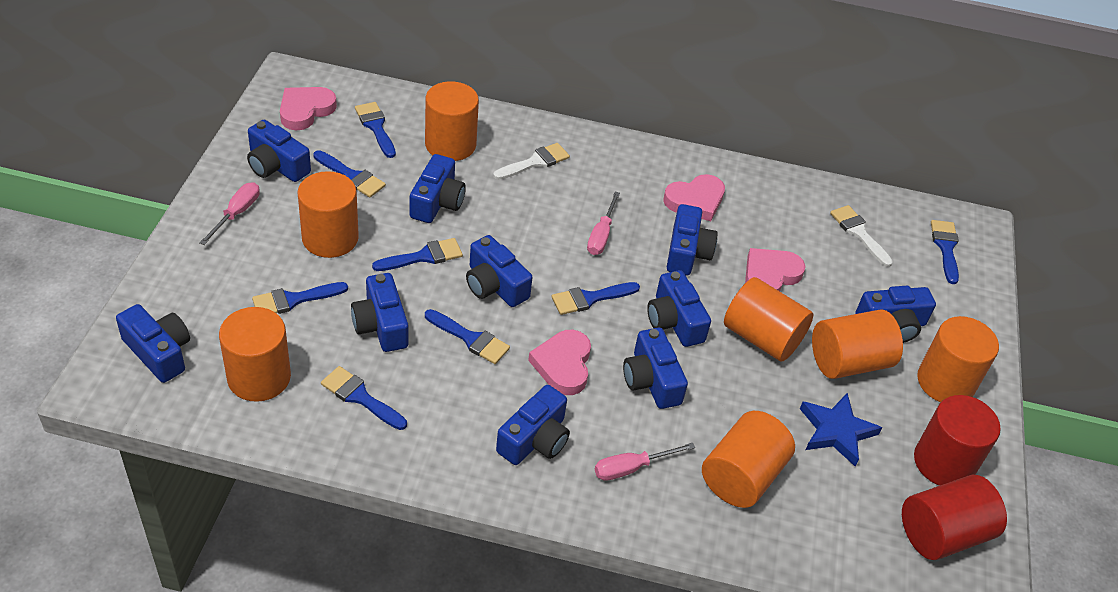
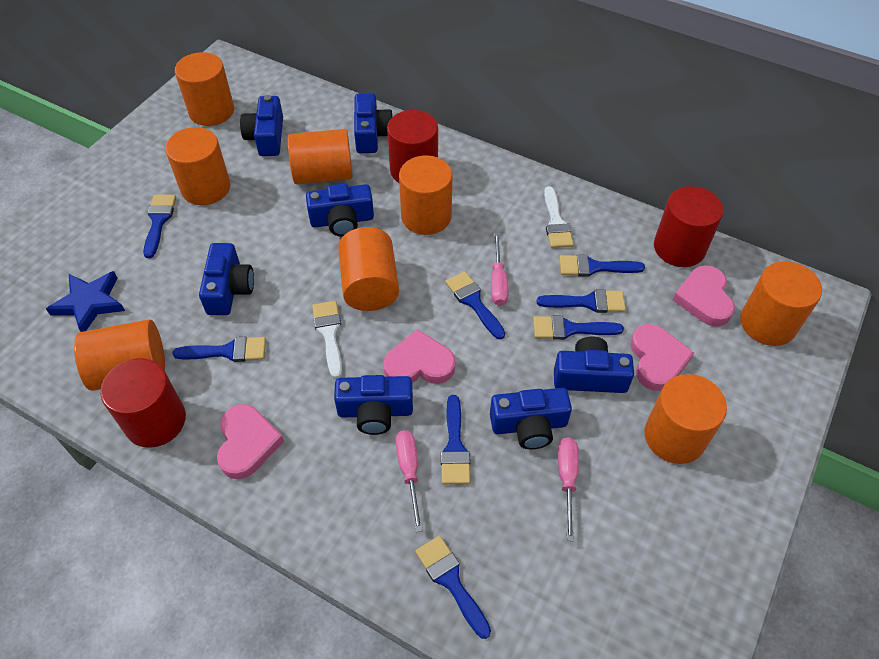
blue camera: 10 -> 7
orange cylinder: 7 -> 8
red cylinder: 2 -> 3

